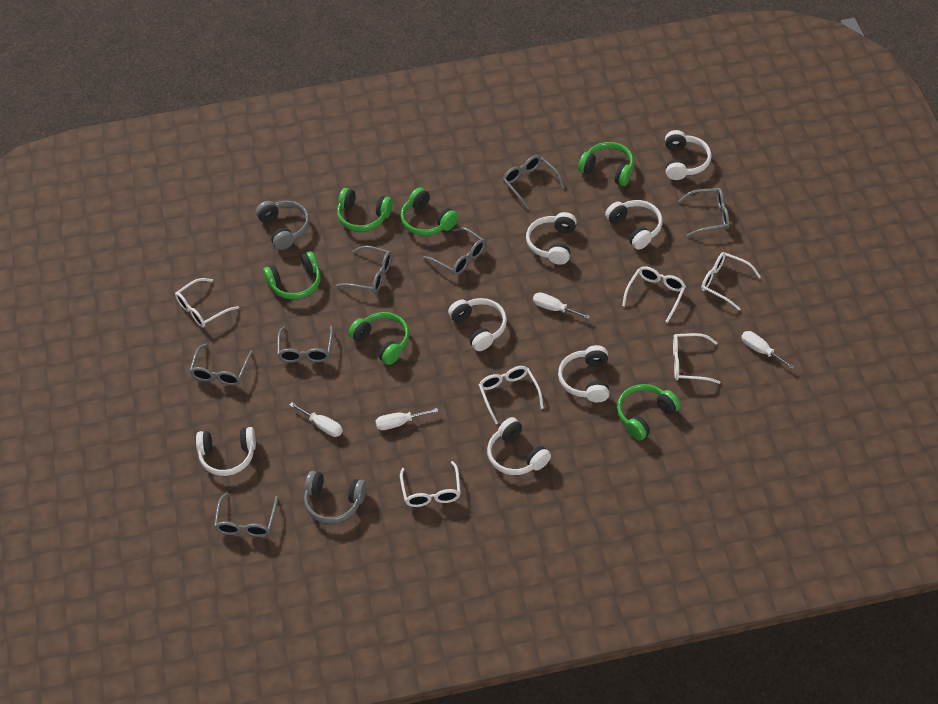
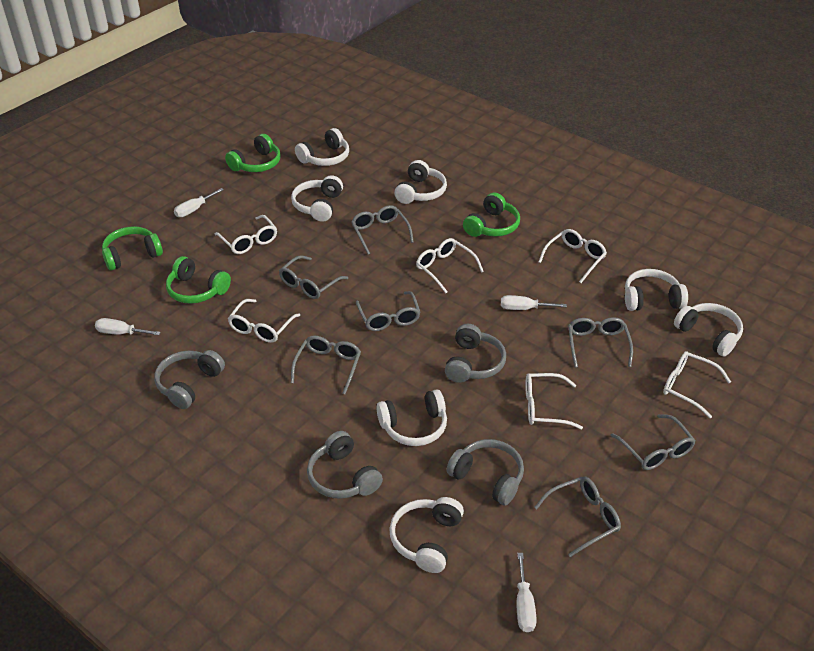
green headphones: 6 -> 4
grey headphones: 2 -> 4

